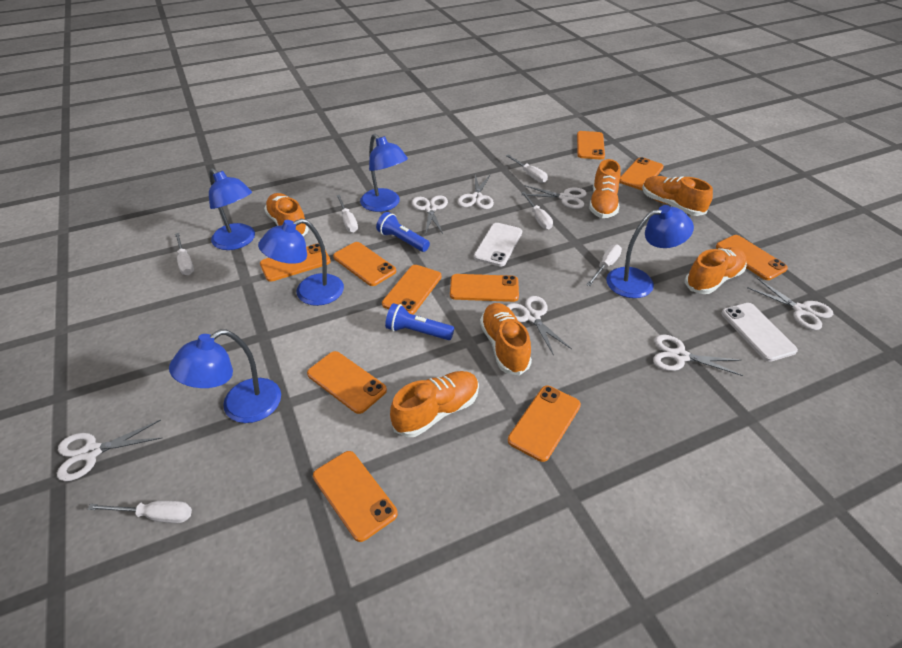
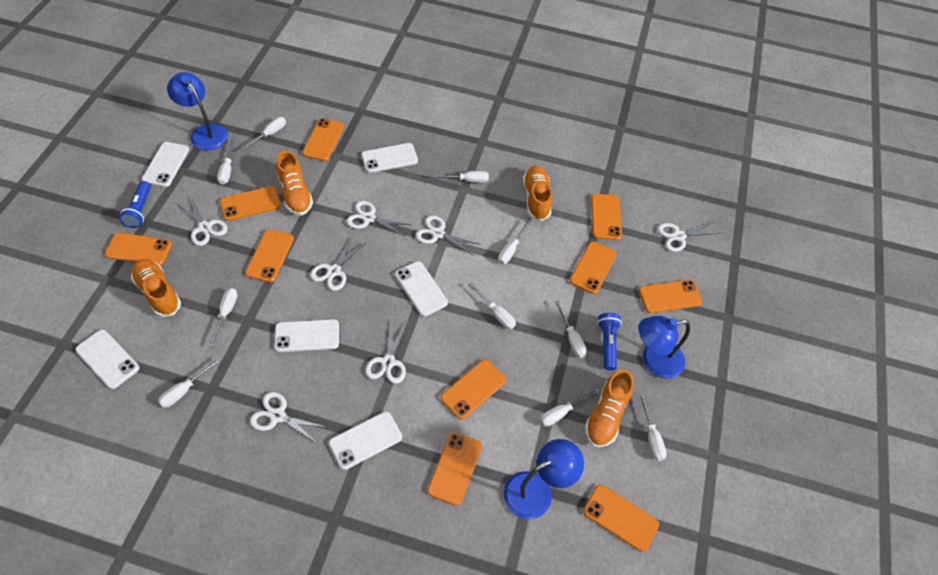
blue lamp: 5 -> 3
orange shoe: 6 -> 4
white phone: 2 -> 6
white screwdriver: 6 -> 10

